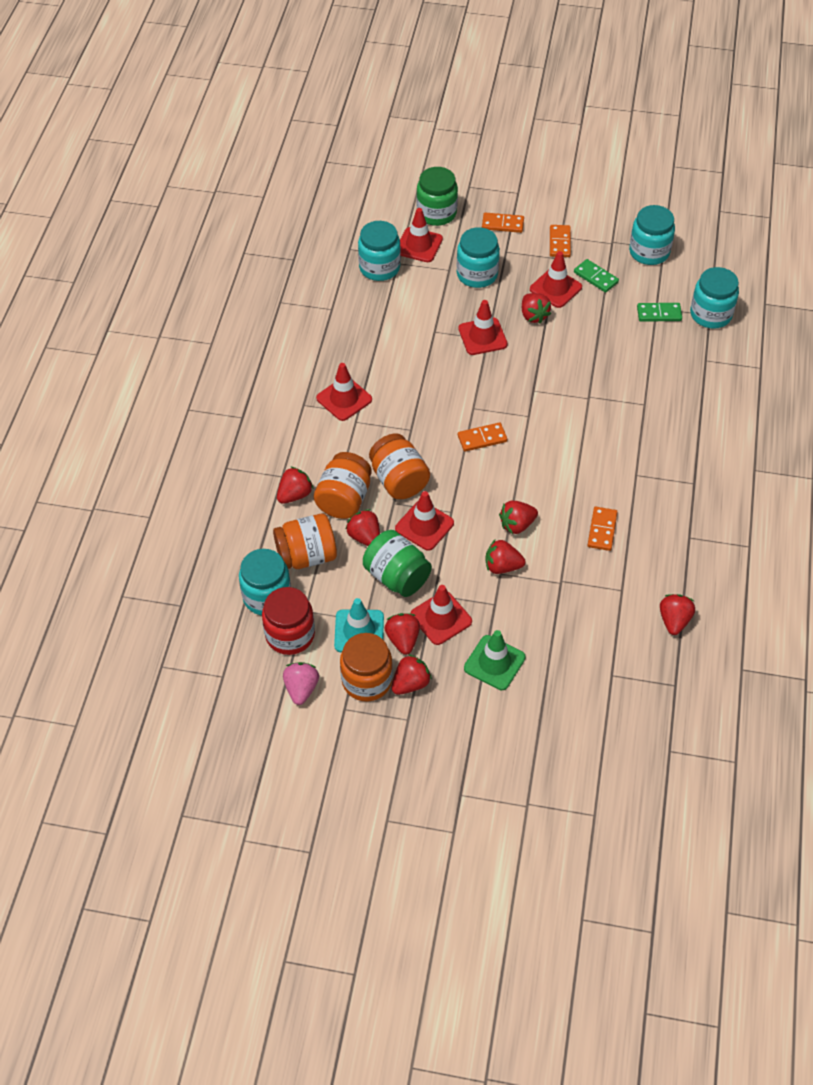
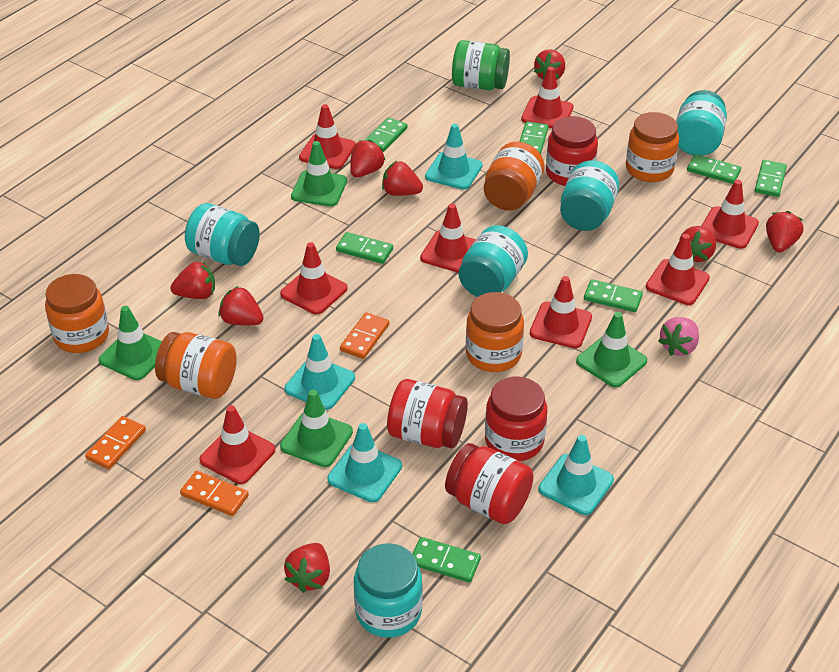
green domino: 2 -> 7
green jar: 2 -> 1
green traffic cone: 1 -> 4
orange domino: 4 -> 3
orange jar: 4 -> 5
red jar: 1 -> 4
red traffic cone: 6 -> 8
turquoise traffic cone: 1 -> 4

